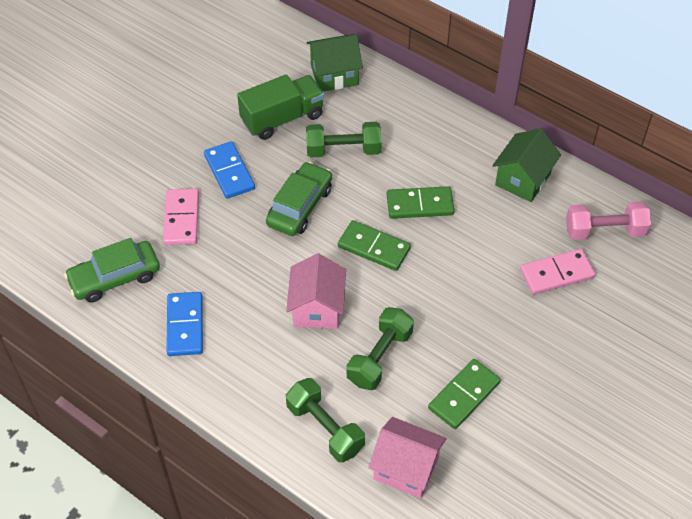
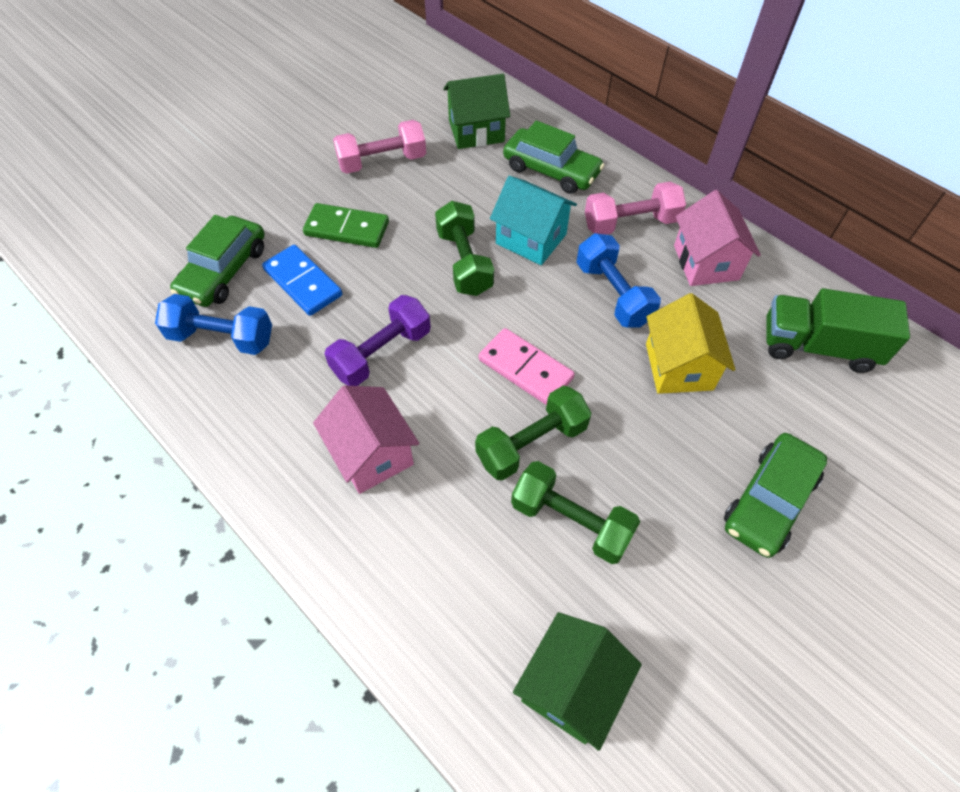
blue domino: 2 -> 1
blue dumbbell: 0 -> 2
green car: 2 -> 3
green domino: 3 -> 1
pink domino: 2 -> 1
pink dumbbell: 1 -> 2
purple dumbbell: 0 -> 1
turquoise house: 0 -> 1
yellow house: 0 -> 1

